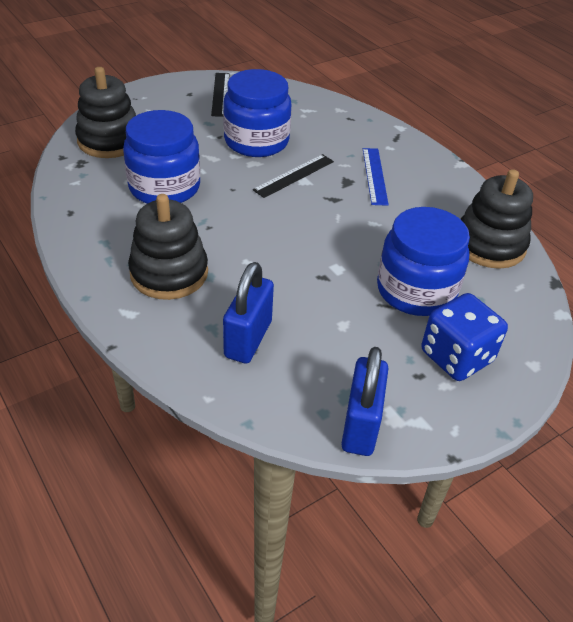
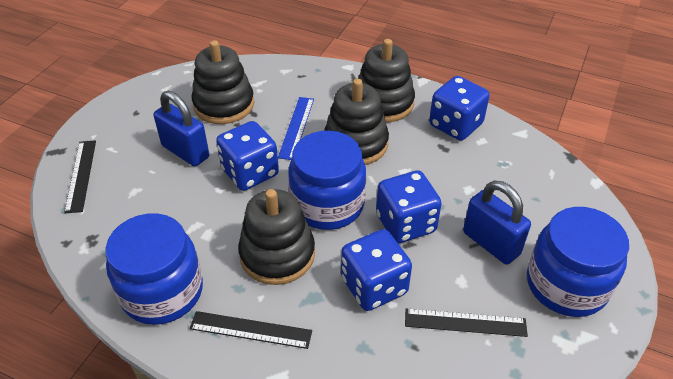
black ruler: 2 -> 3
black stacking toy: 3 -> 4
blue dice: 1 -> 4

